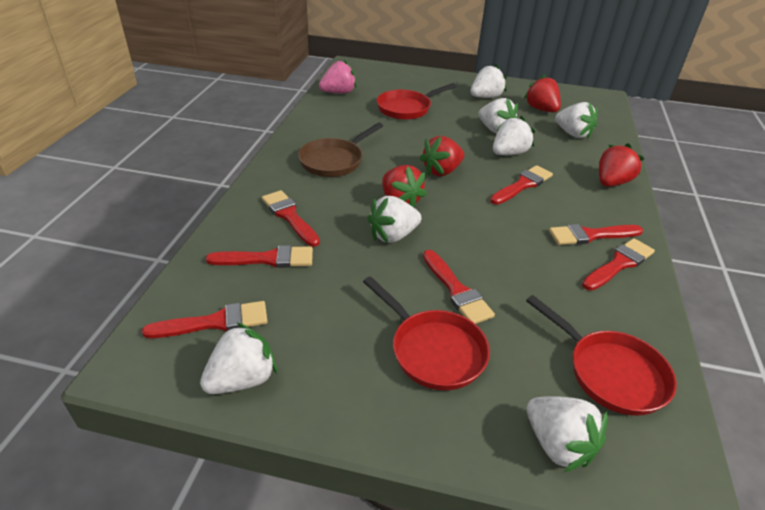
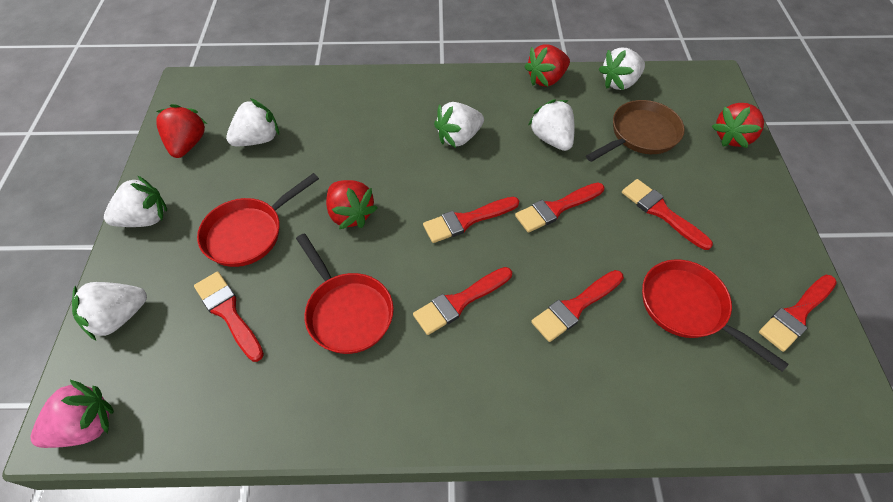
white strawberry: 7 -> 6

